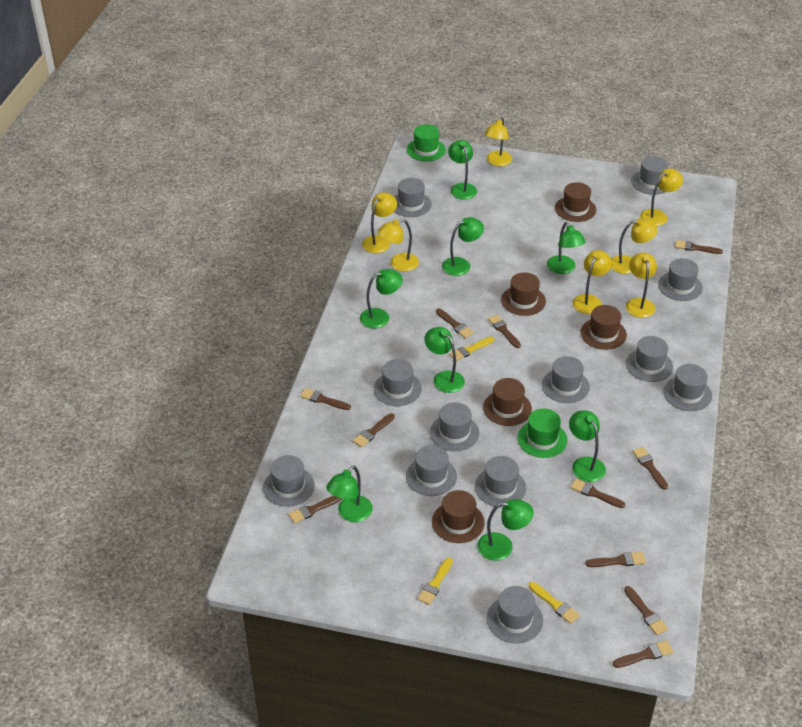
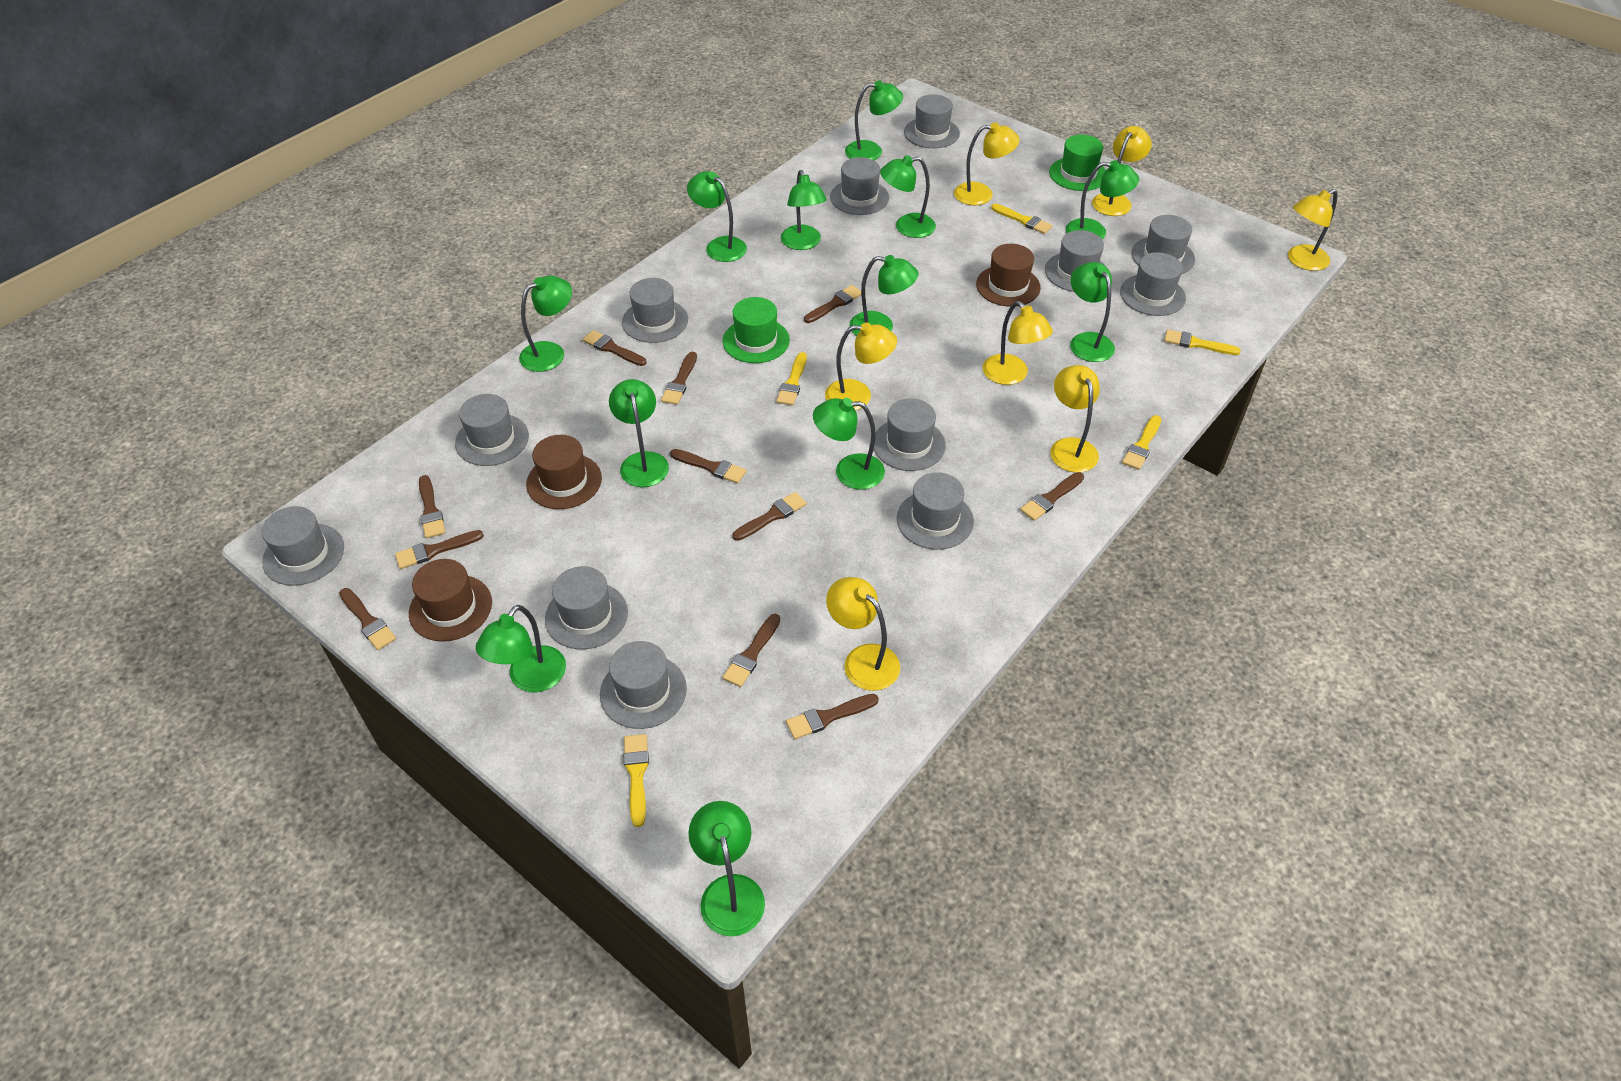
brown hat: 5 -> 3
green lamp: 8 -> 12
yellow brush: 3 -> 5

